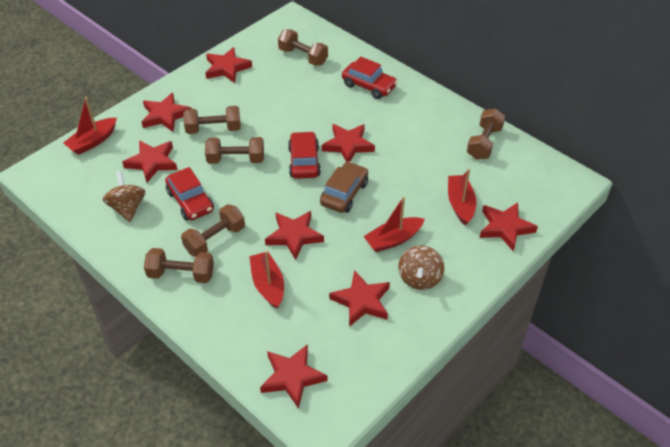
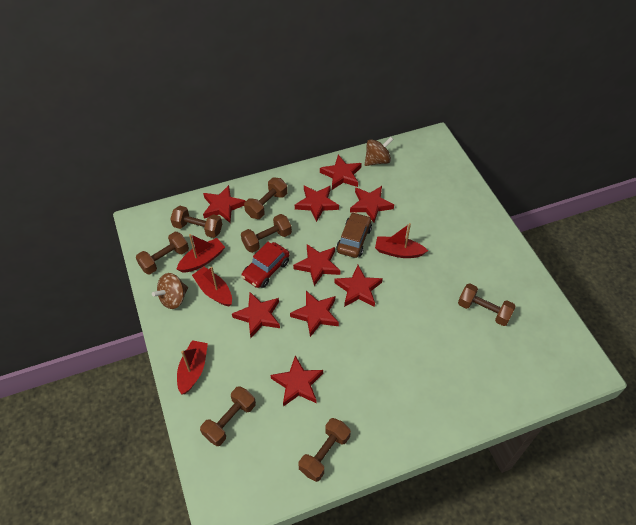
brown dumbbell: 6 -> 7
red car: 3 -> 1
red star: 8 -> 9

